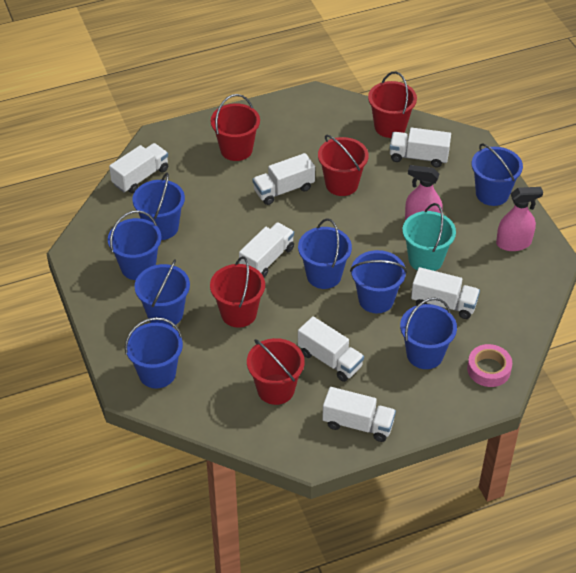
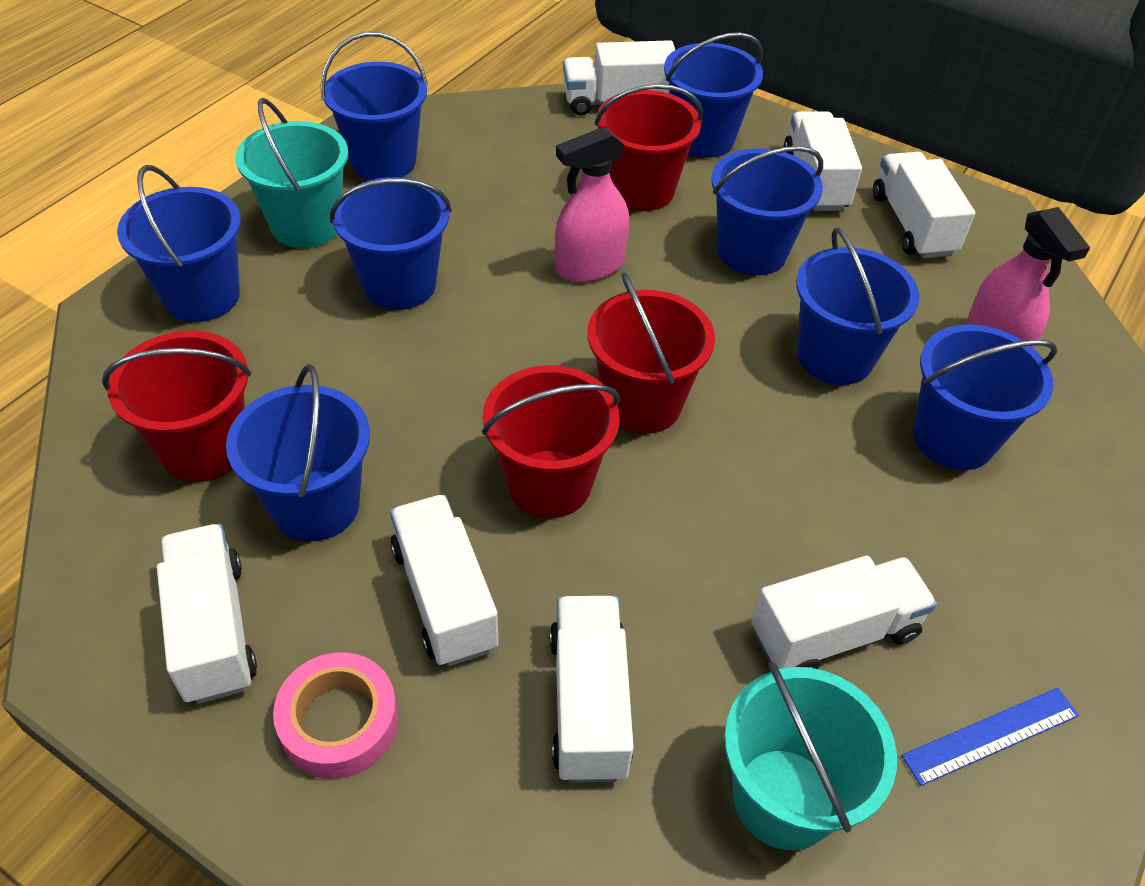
blue ruler: 0 -> 1
red bucket: 5 -> 4
turquoise bucket: 1 -> 2

